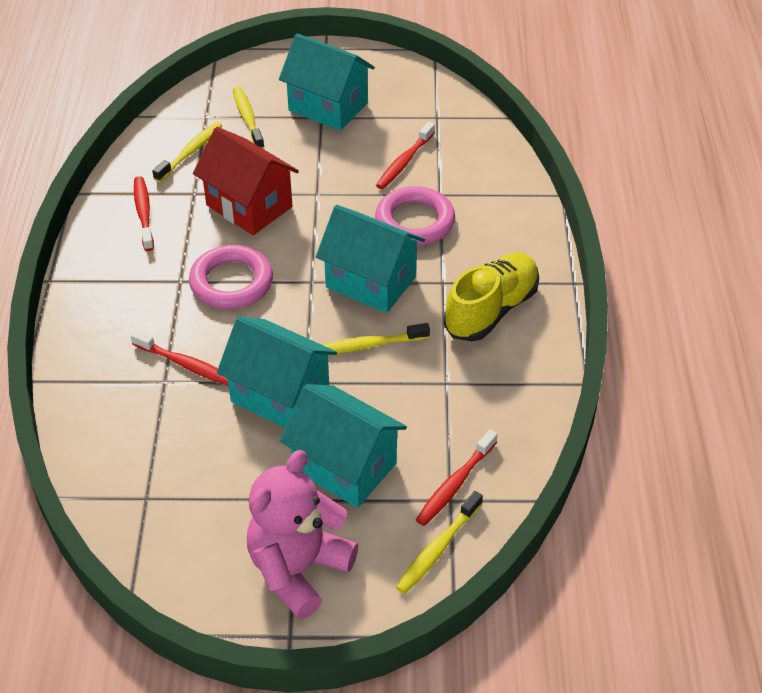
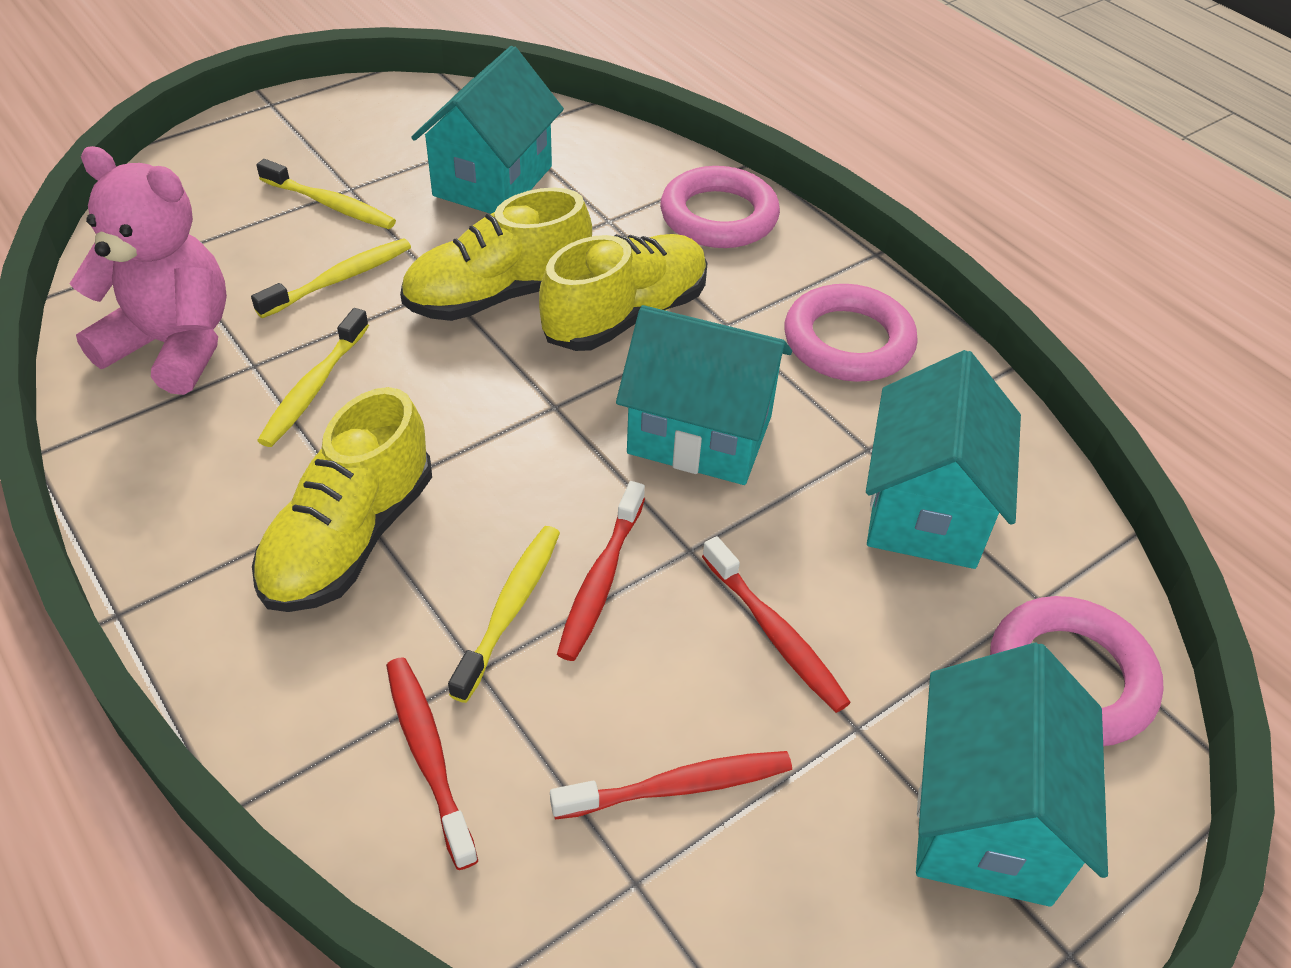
pink ring: 2 -> 3
red house: 1 -> 0
yellow shoe: 1 -> 3

